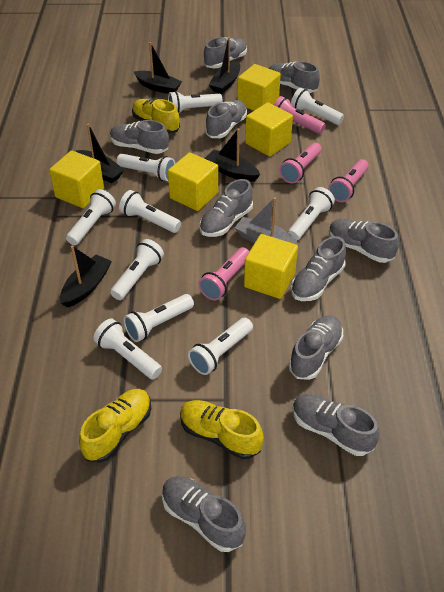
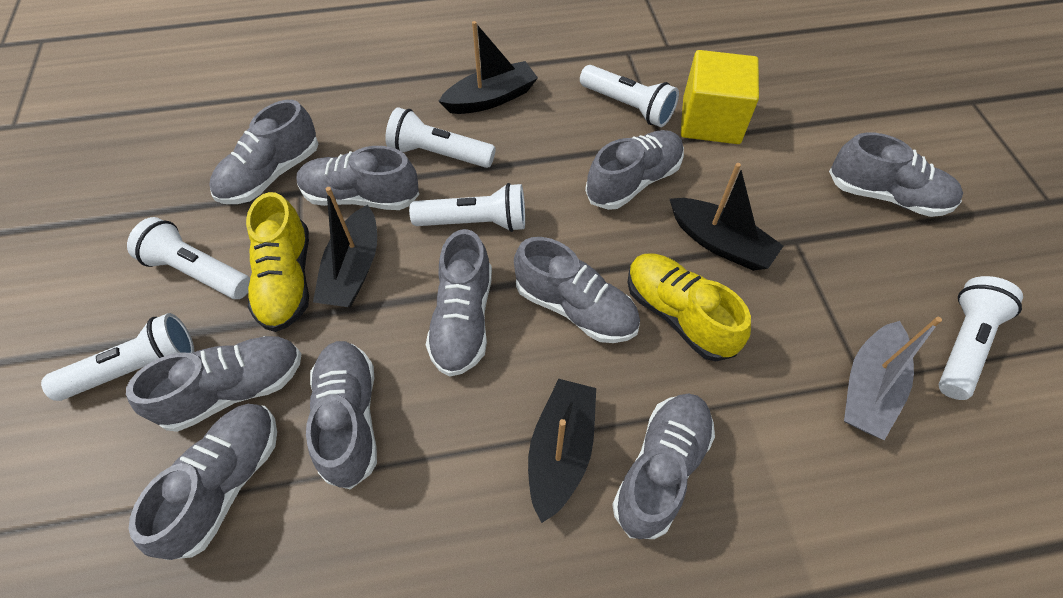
black boat: 5 -> 4
pink flashlight: 4 -> 0
white flashlight: 10 -> 6
yellow cube: 5 -> 1
yellow shoe: 3 -> 2

